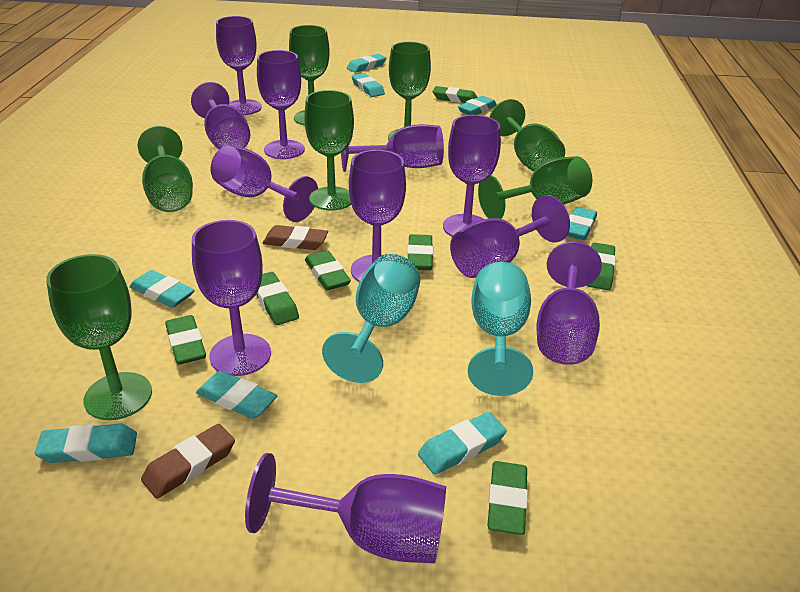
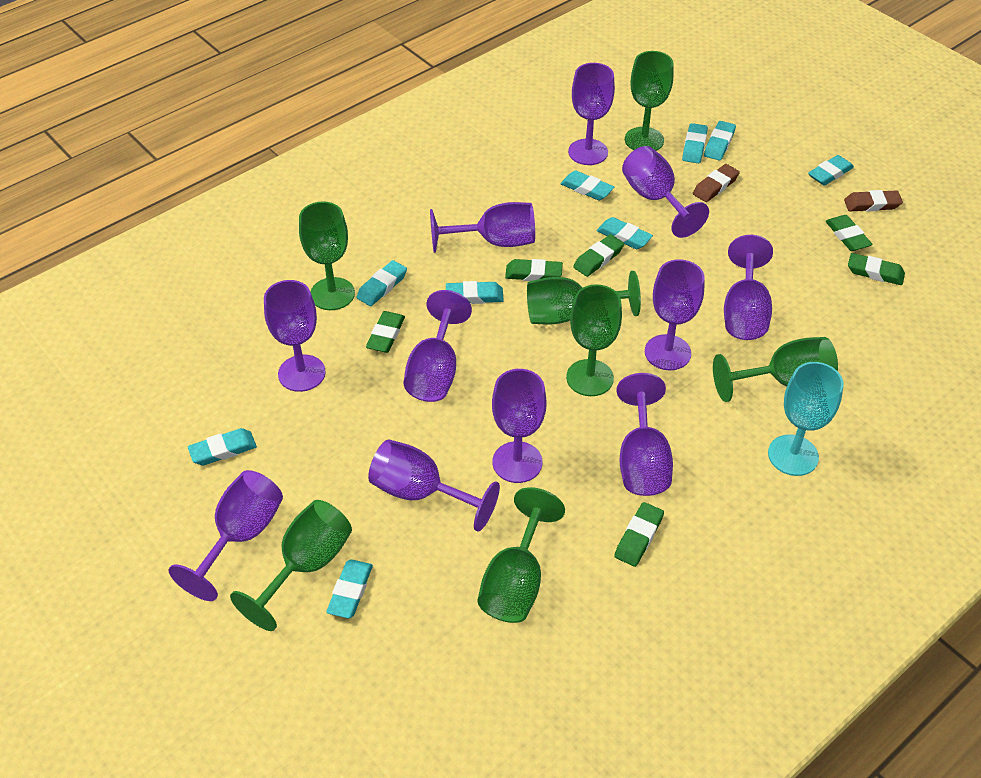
green eraser: 7 -> 6
turquoise eraser: 8 -> 9
turquoise goblet: 2 -> 1

